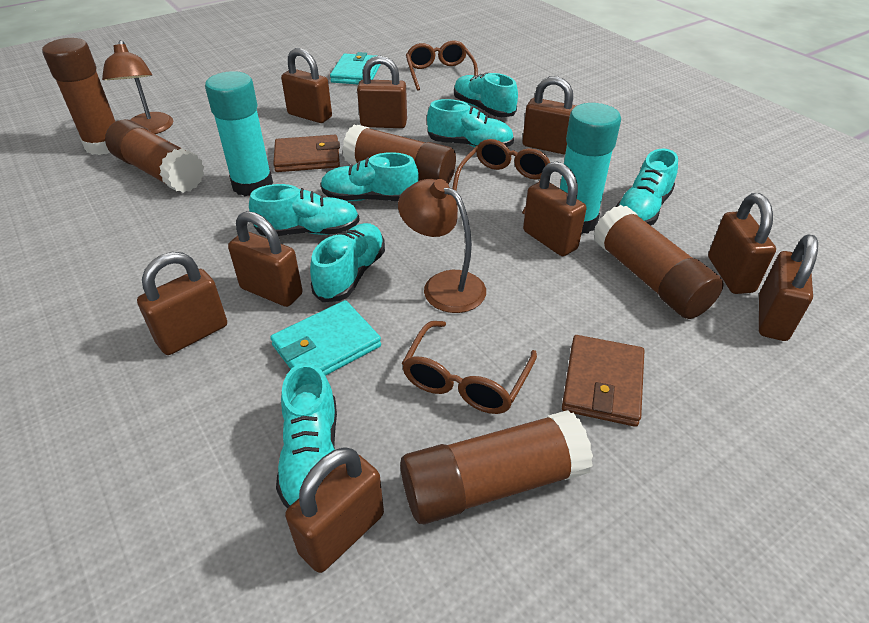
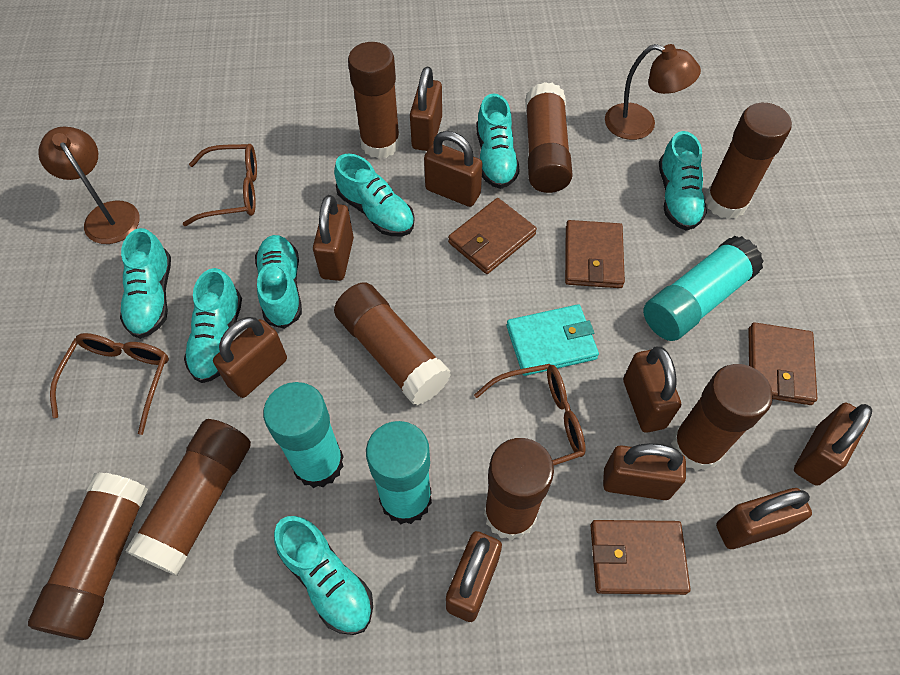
brown glue stick: 5 -> 8
brown wallet: 2 -> 4
turquoise glue stick: 2 -> 3
turquoise wallet: 2 -> 1

